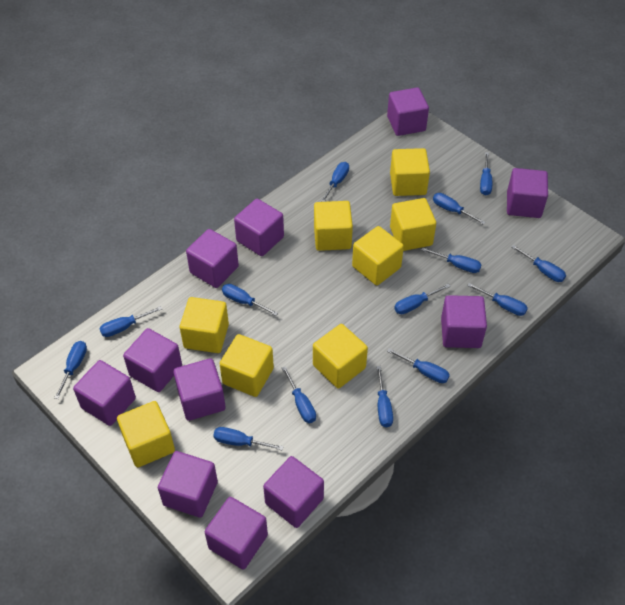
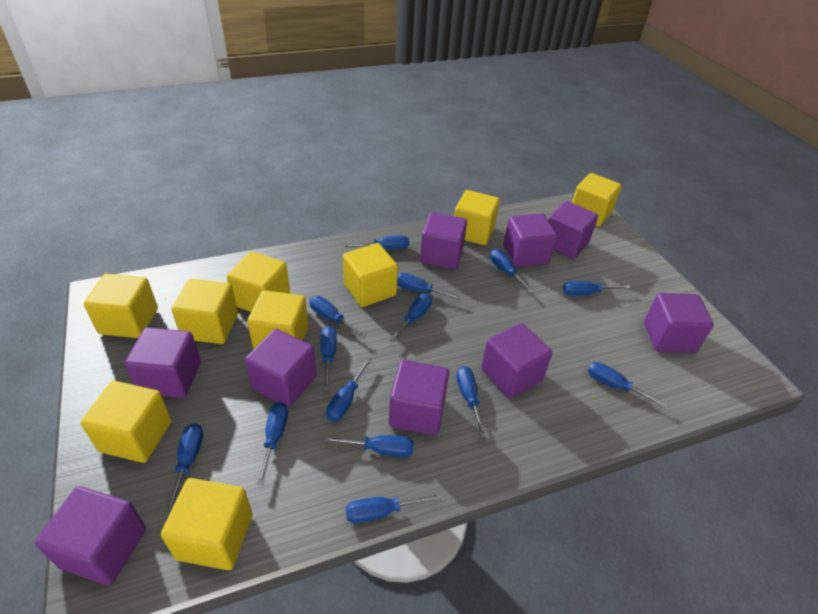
purple cube: 11 -> 9
yellow cube: 8 -> 9

